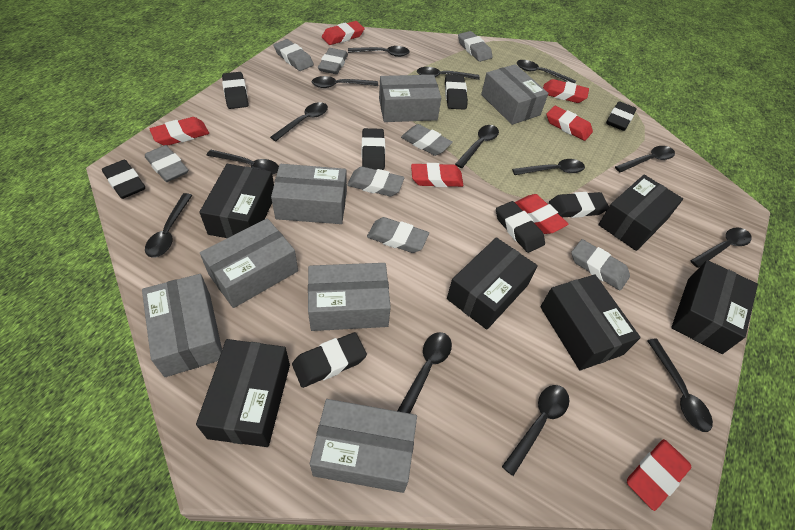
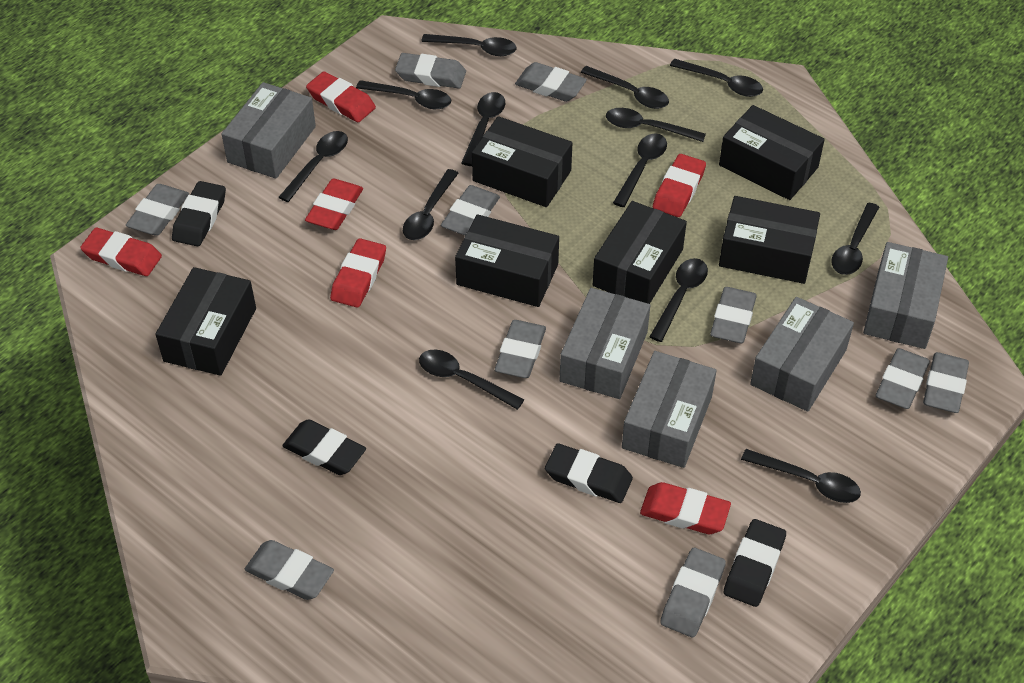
black eraser: 8 -> 4
black spoon: 14 -> 13
grey box: 7 -> 5
grey eraser: 8 -> 10
red eraser: 7 -> 6

